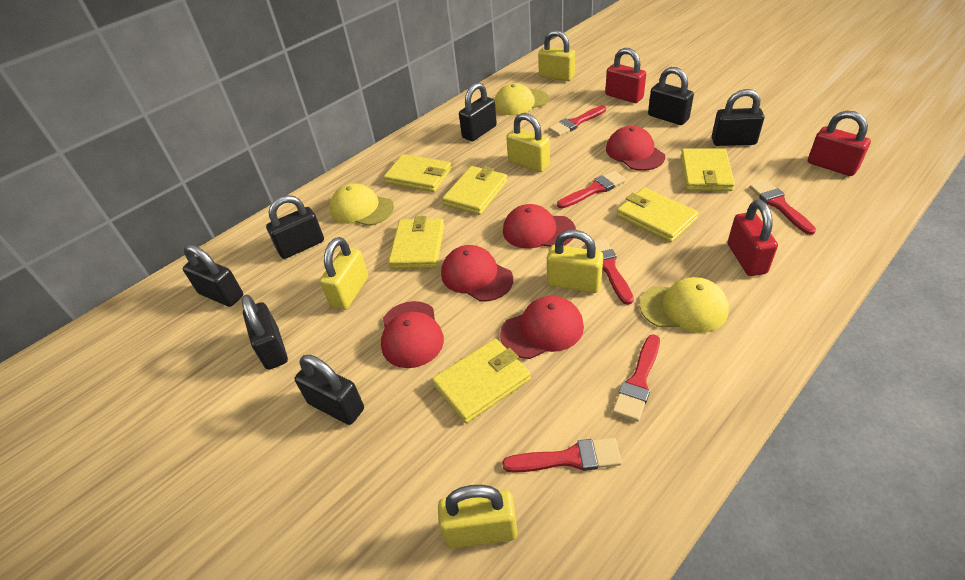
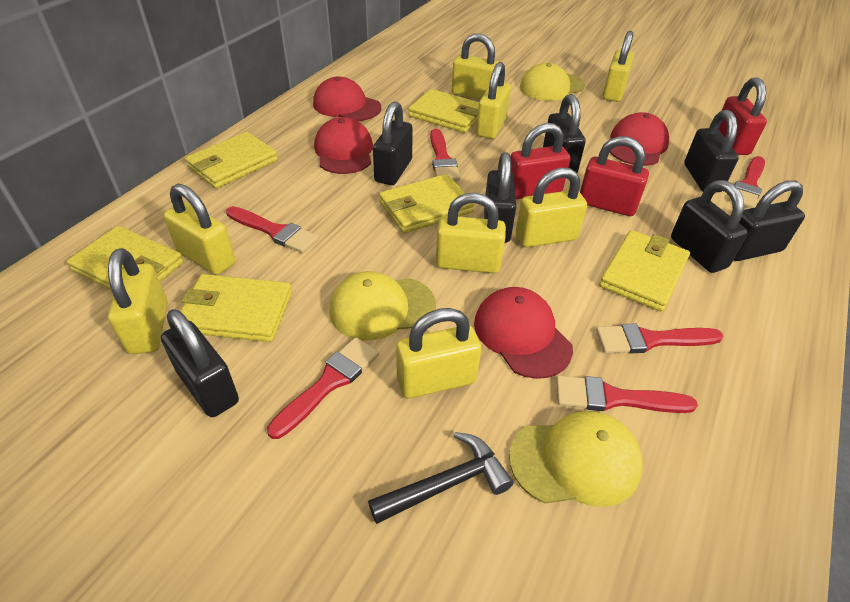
black hammer: 0 -> 1
red cap: 5 -> 4
yellow padlock: 5 -> 8

